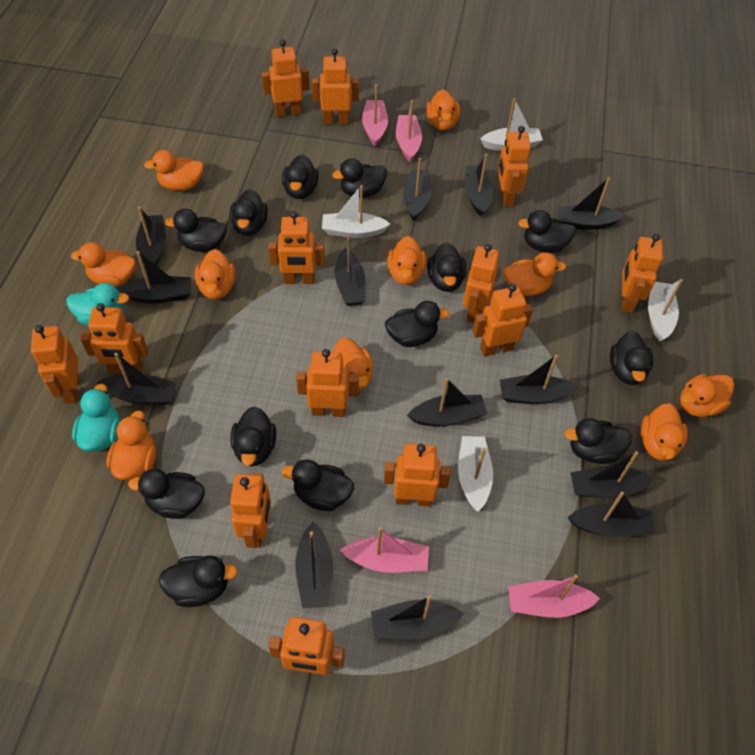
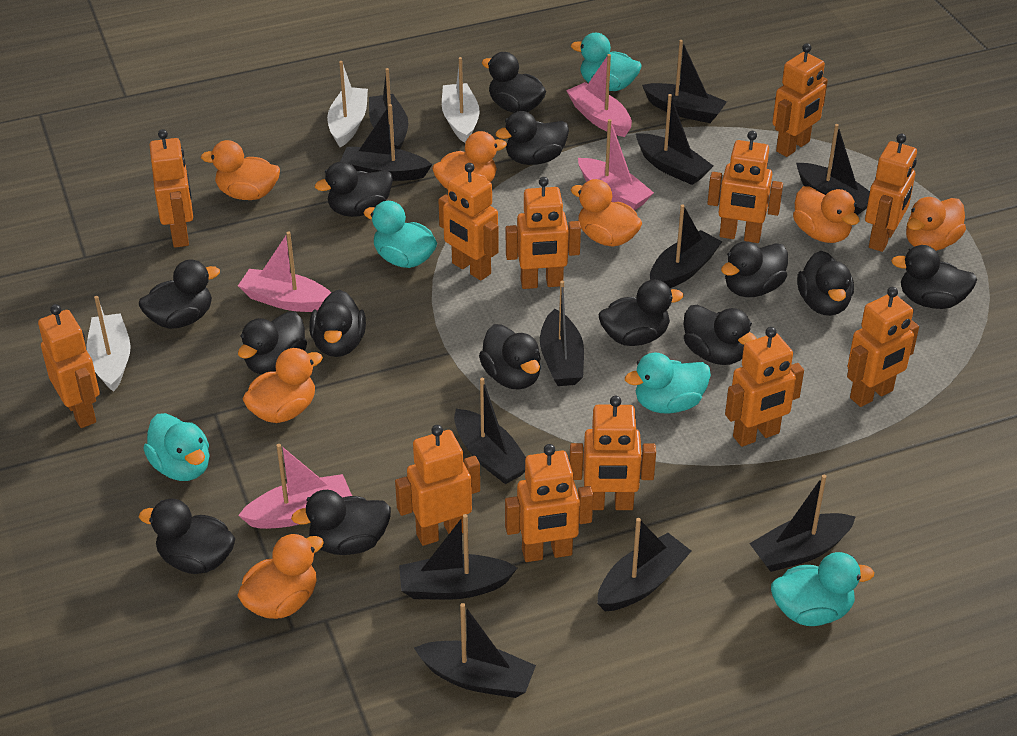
black boat: 13 -> 12
black duck: 13 -> 14
orange duck: 10 -> 7
orange robot: 13 -> 12
turquoise duck: 2 -> 5
white boat: 4 -> 3

